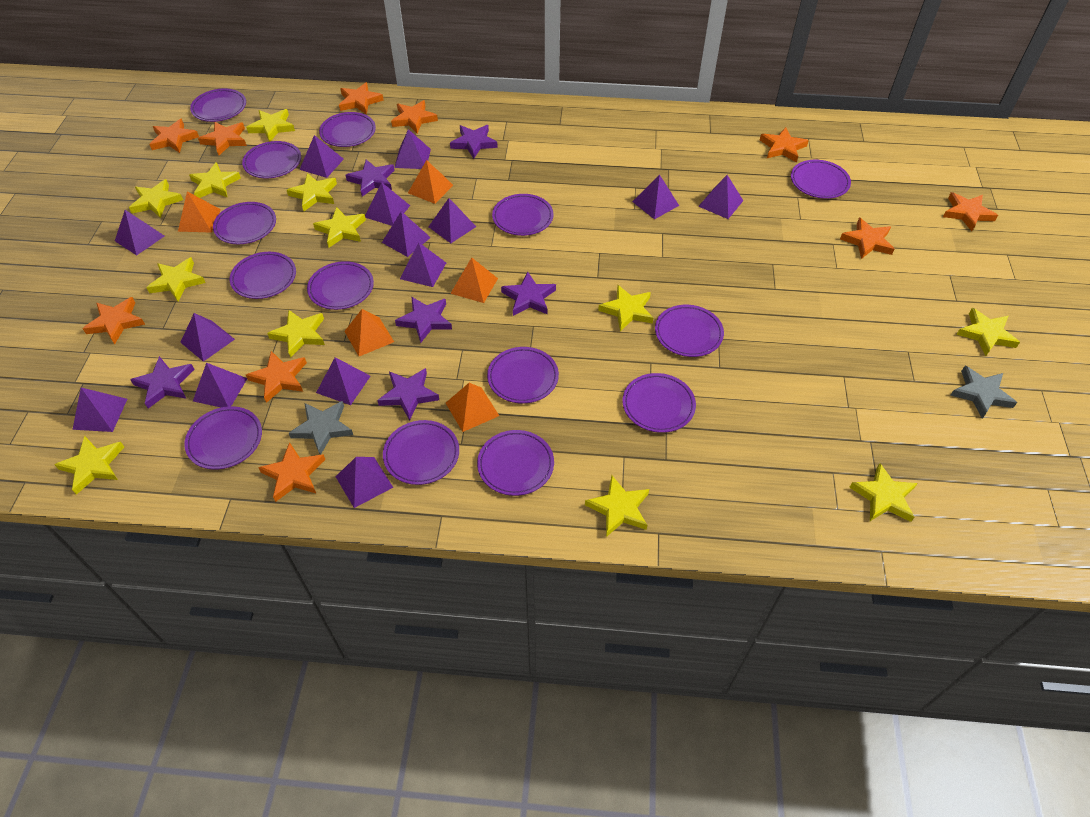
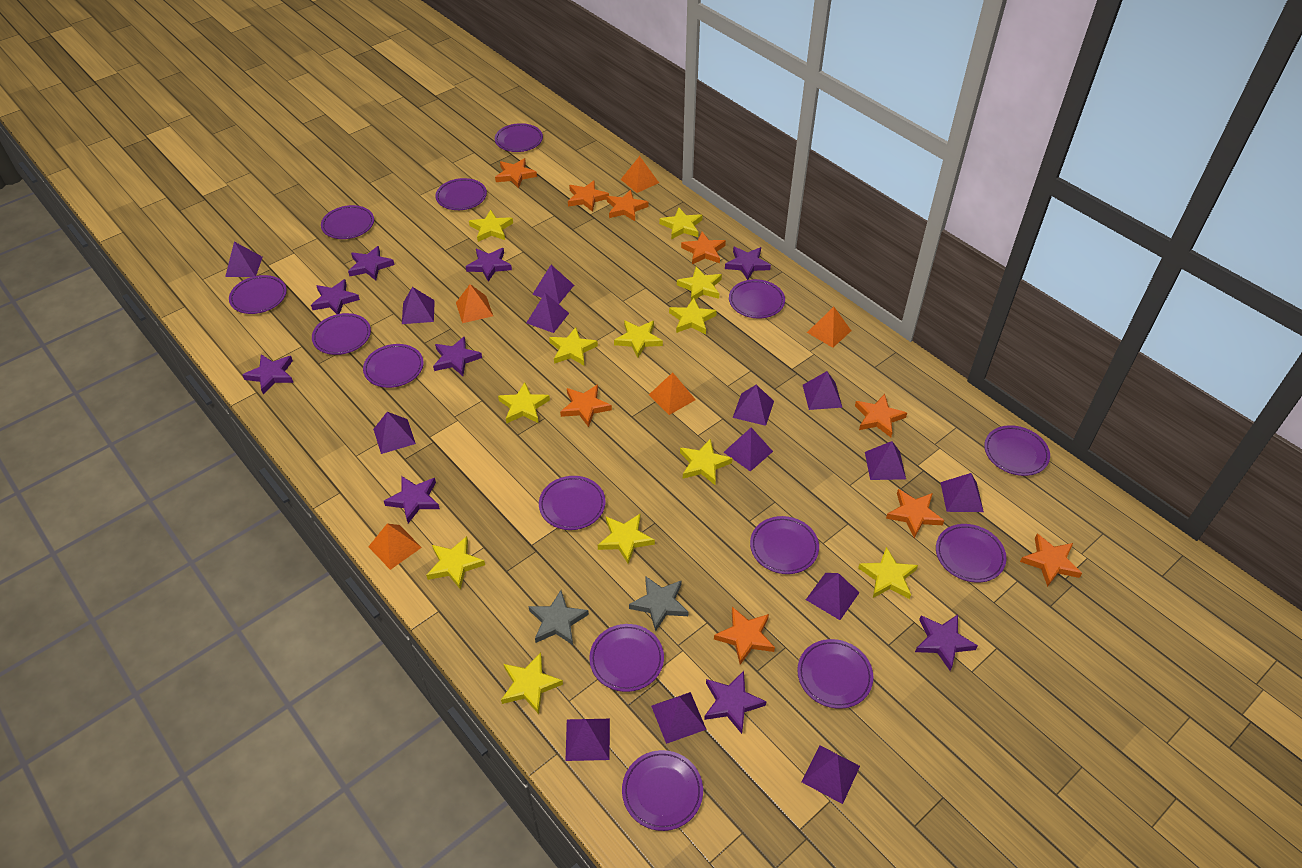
orange star: 10 -> 9
purple star: 6 -> 9

